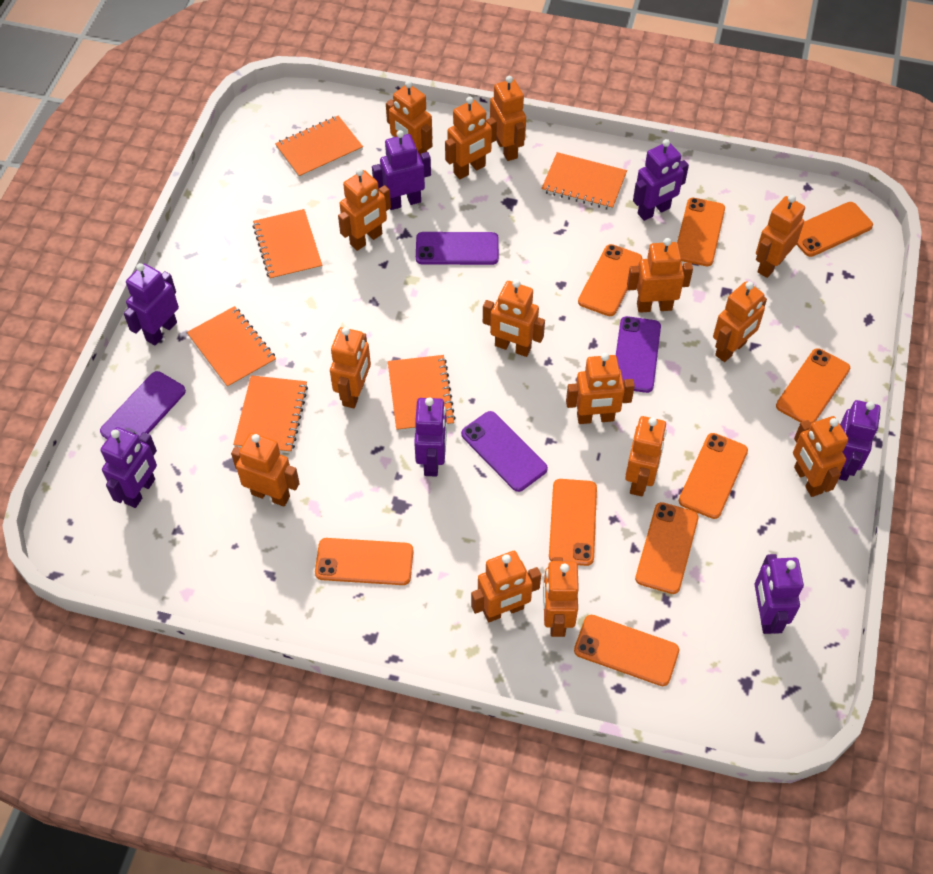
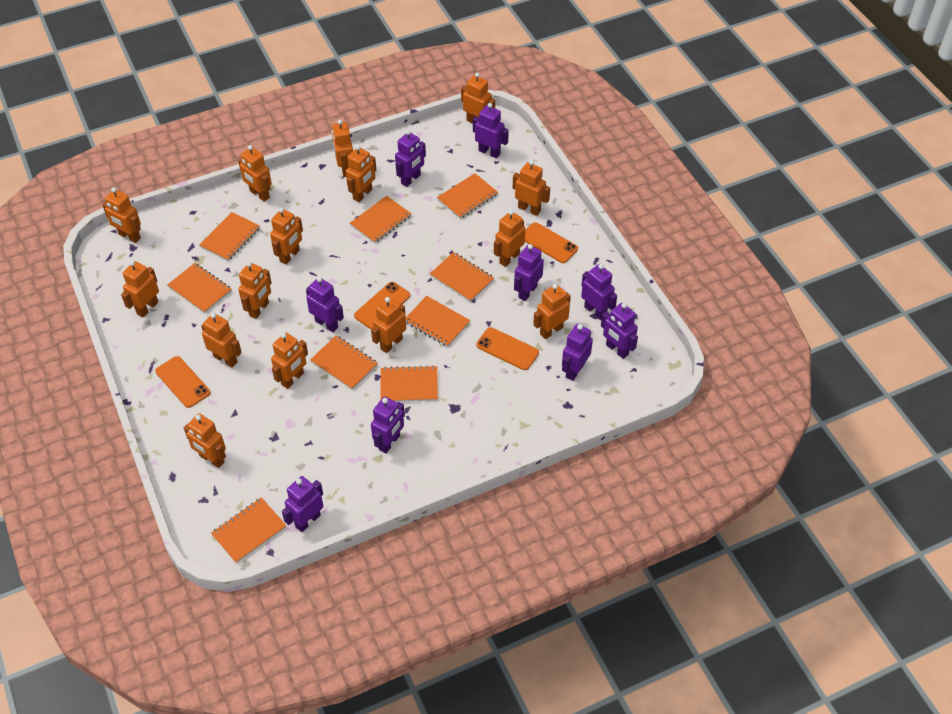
orange notebook: 6 -> 9
orange phone: 9 -> 4
purple phone: 4 -> 0
purple robot: 7 -> 9

